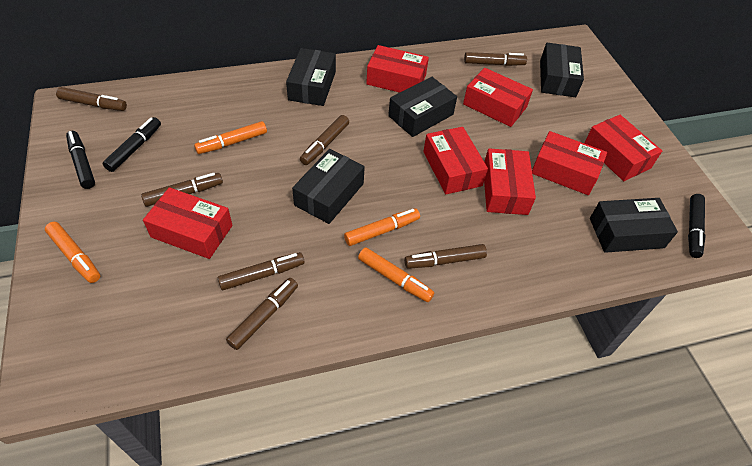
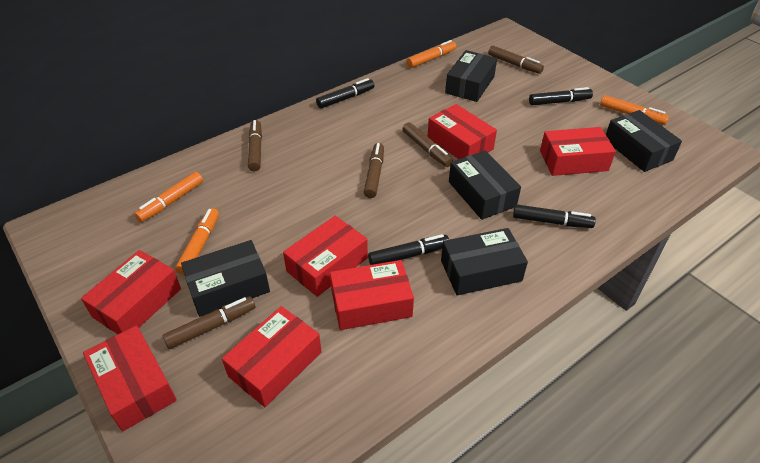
black marker: 3 -> 4
brown marker: 7 -> 5

